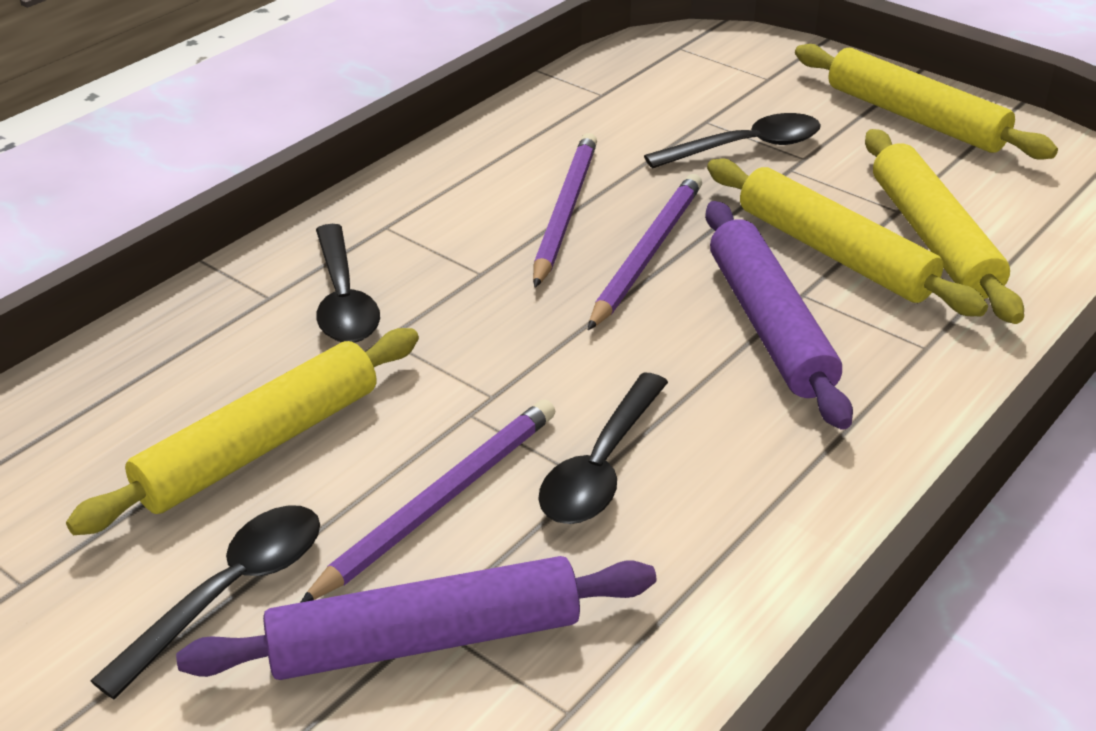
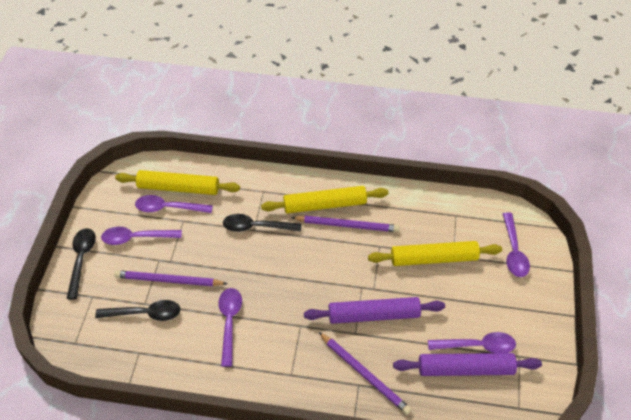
black spoon: 4 -> 3
purple spoon: 0 -> 5
yellow rolling pin: 4 -> 3

